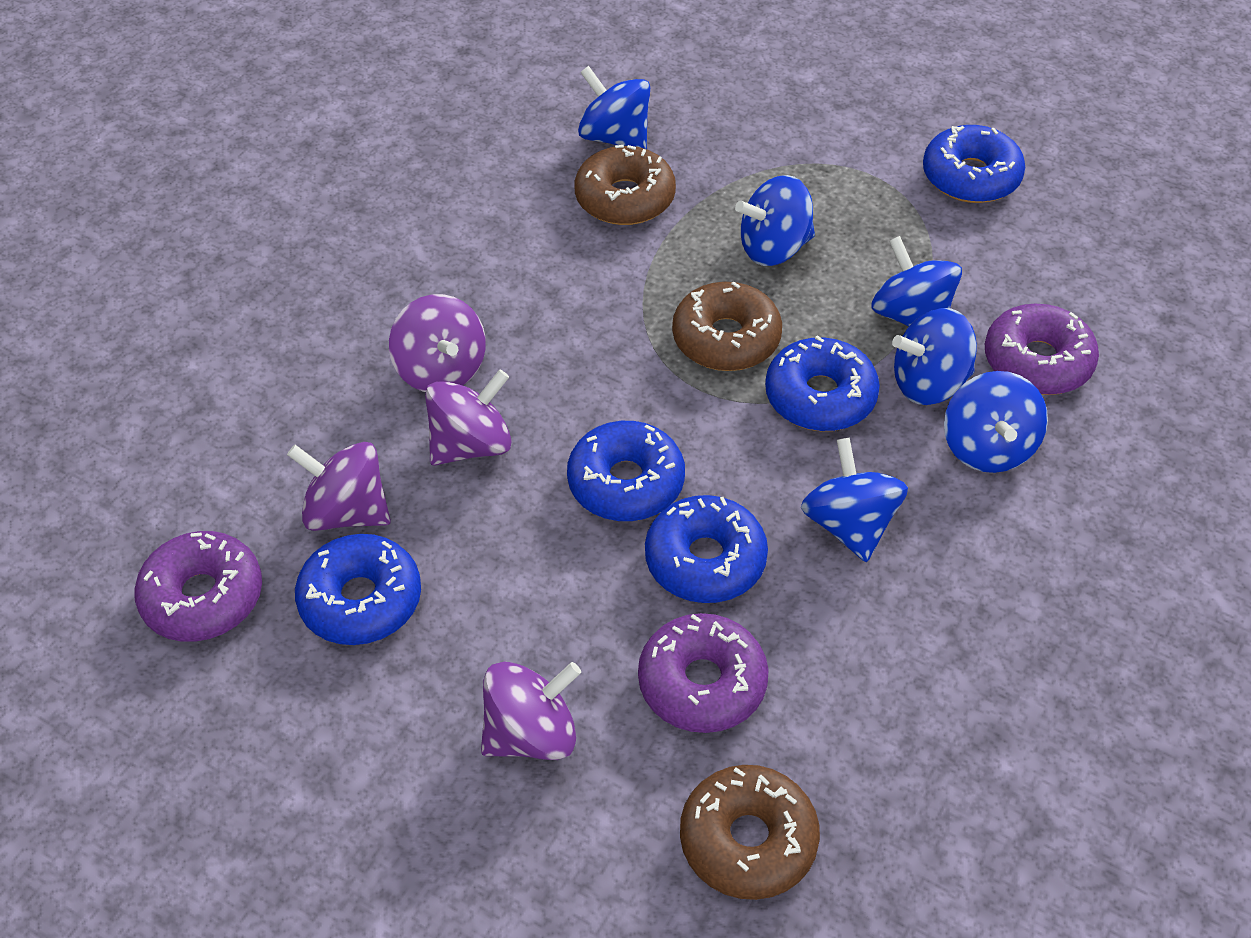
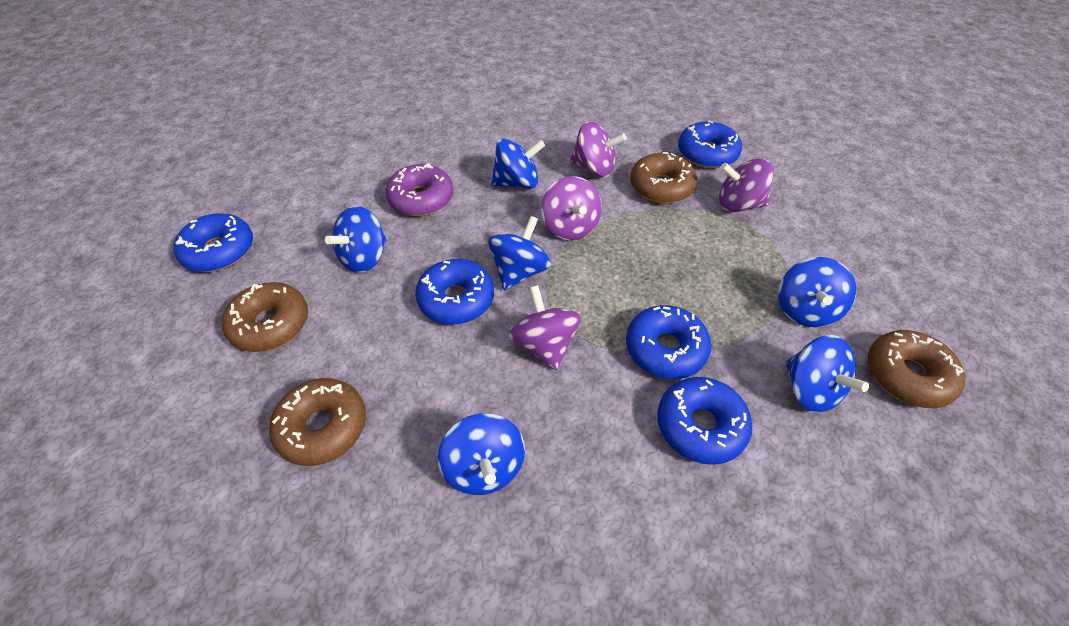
brown donut: 3 -> 4
purple donut: 3 -> 1

